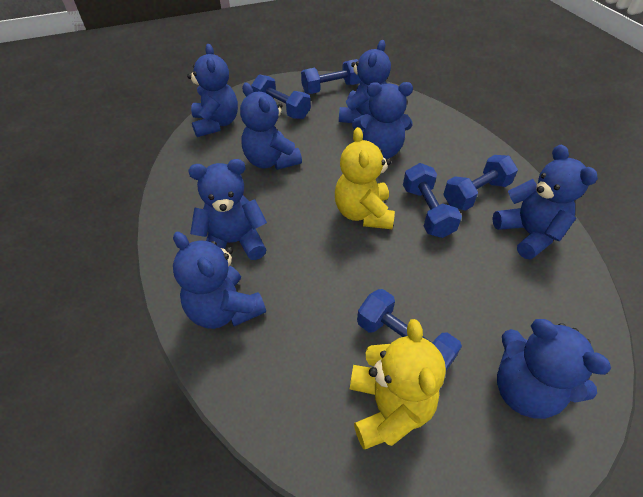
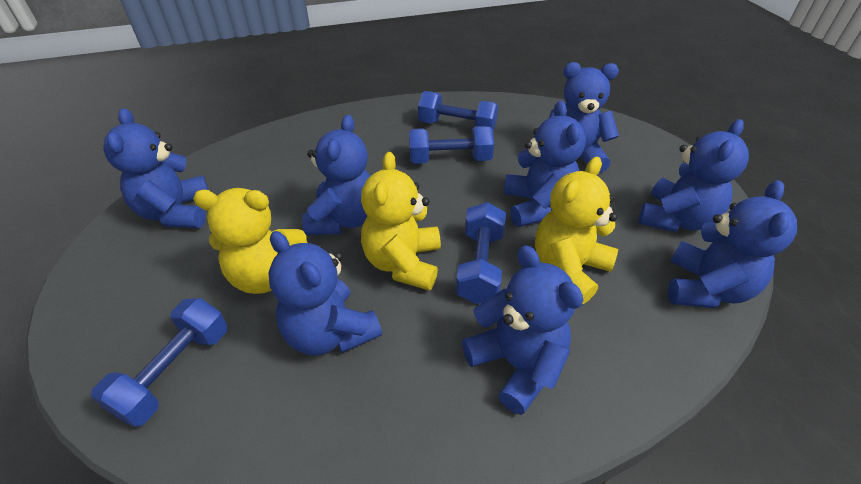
blue dumbbell: 5 -> 4
yellow teddy bear: 2 -> 3

